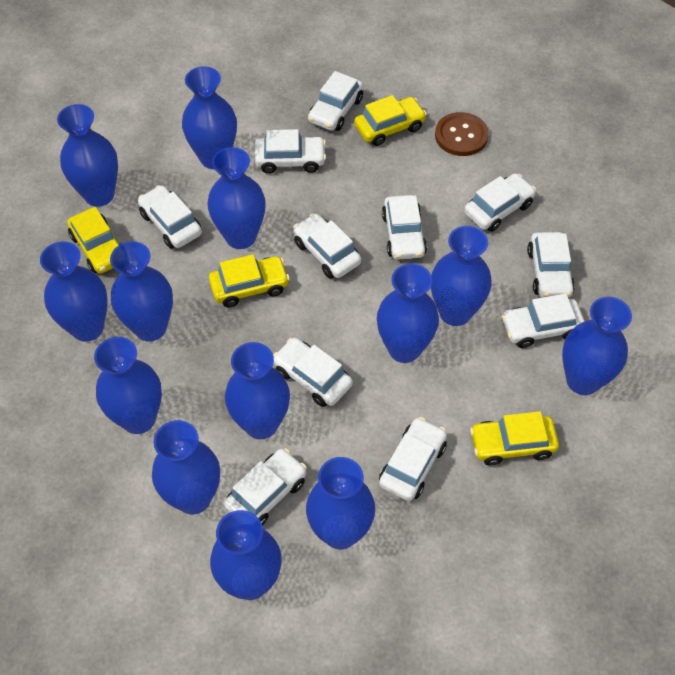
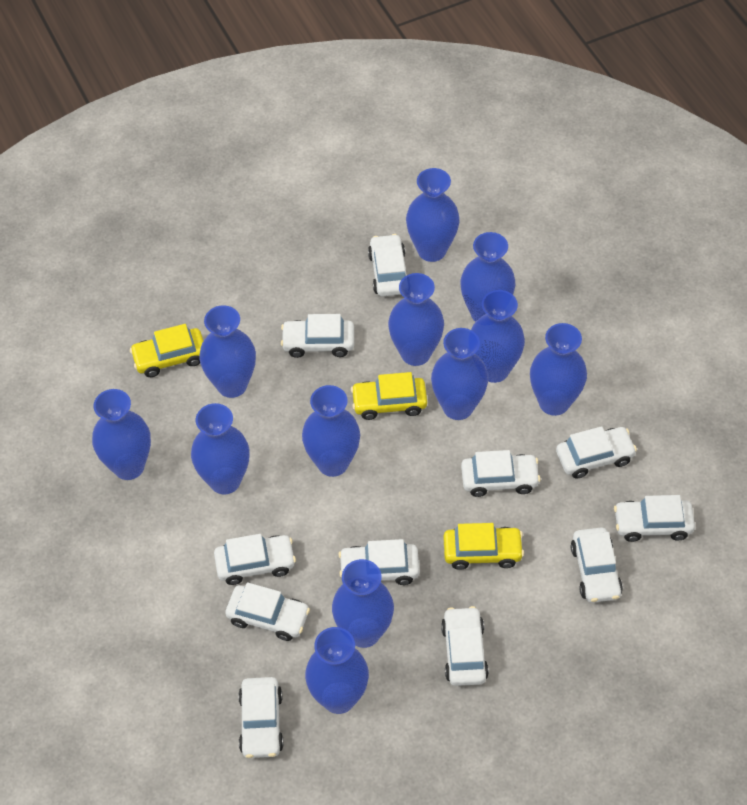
blue vase: 13 -> 12
brown button: 1 -> 0
yellow car: 4 -> 3

